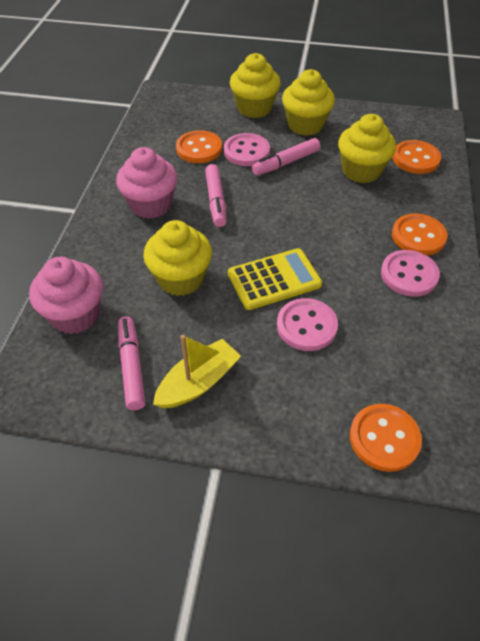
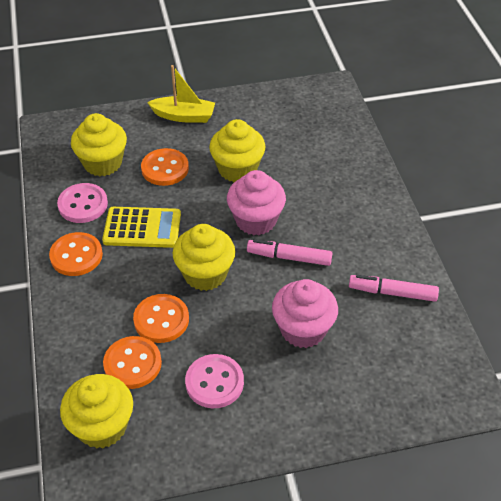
pink button: 3 -> 2
pink marker: 3 -> 2

